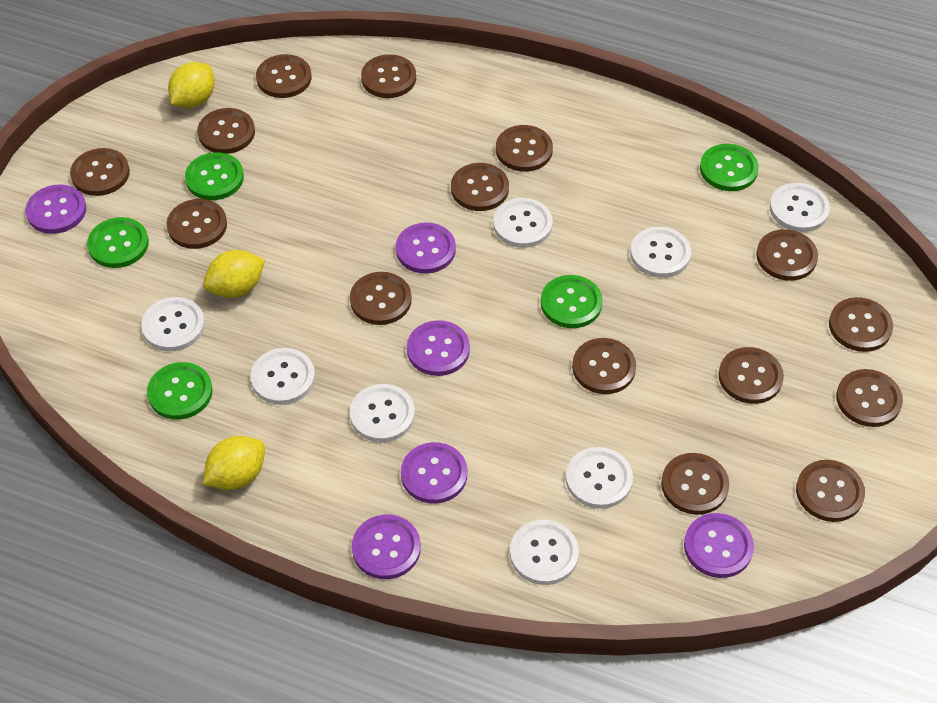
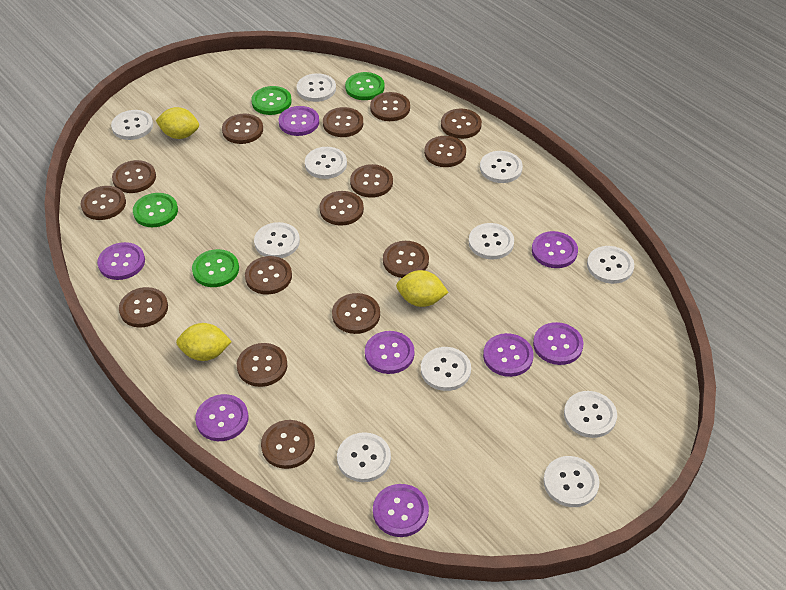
green button: 5 -> 4
purple button: 6 -> 8
white button: 8 -> 11

